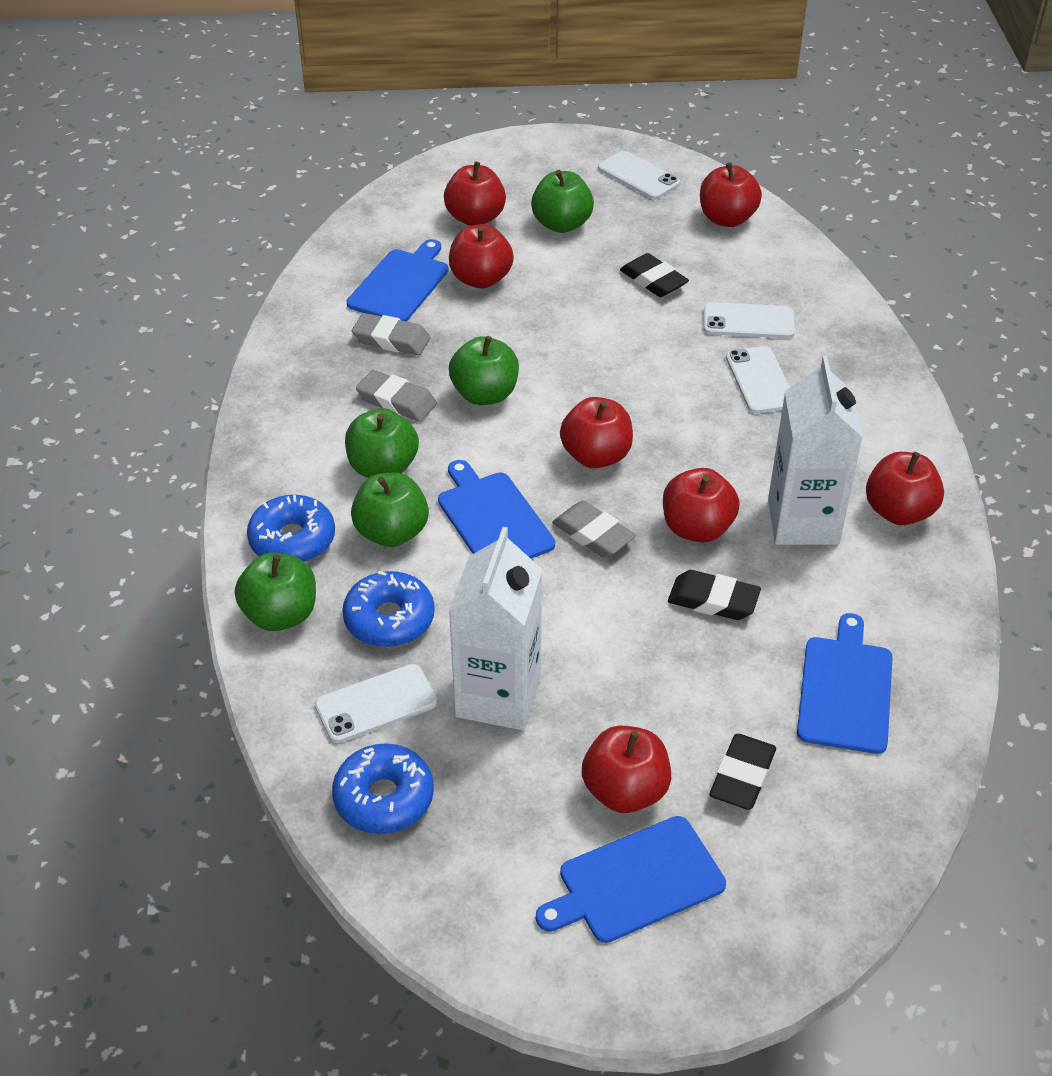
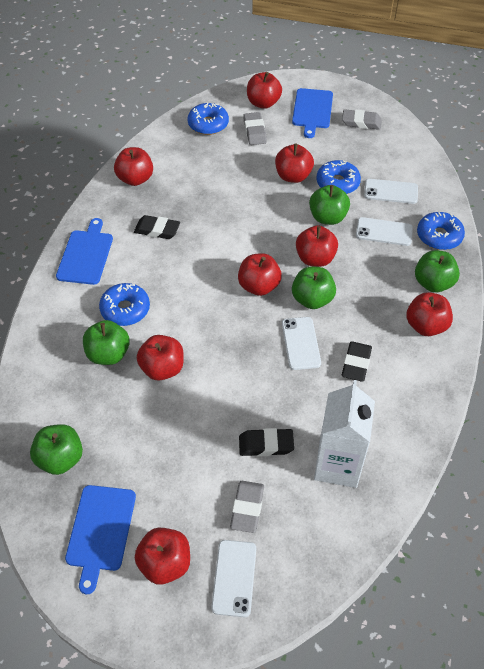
blue cutting board: 4 -> 3
blue donut: 3 -> 4
red apple: 7 -> 8
white carton: 2 -> 1

